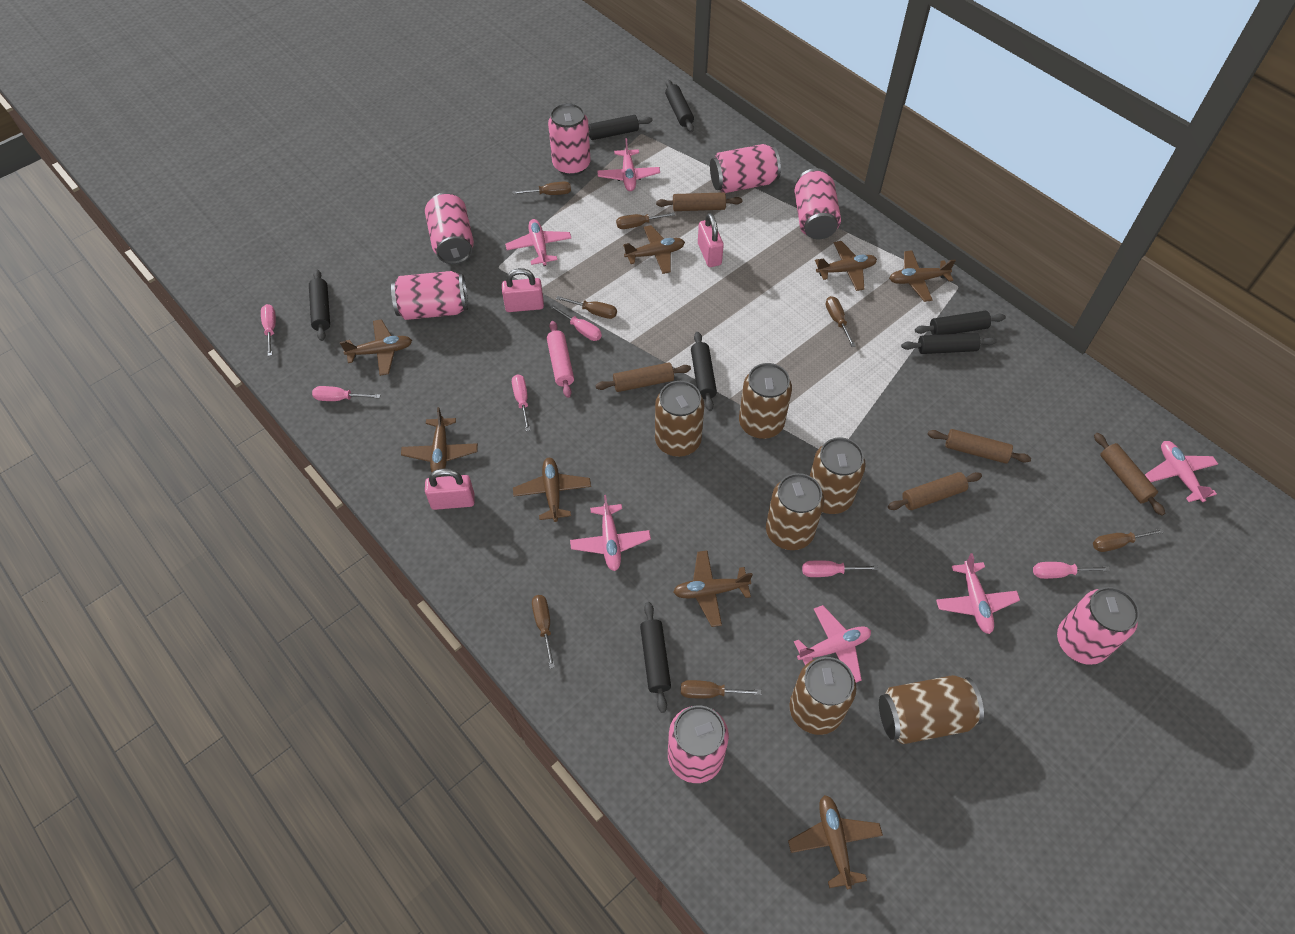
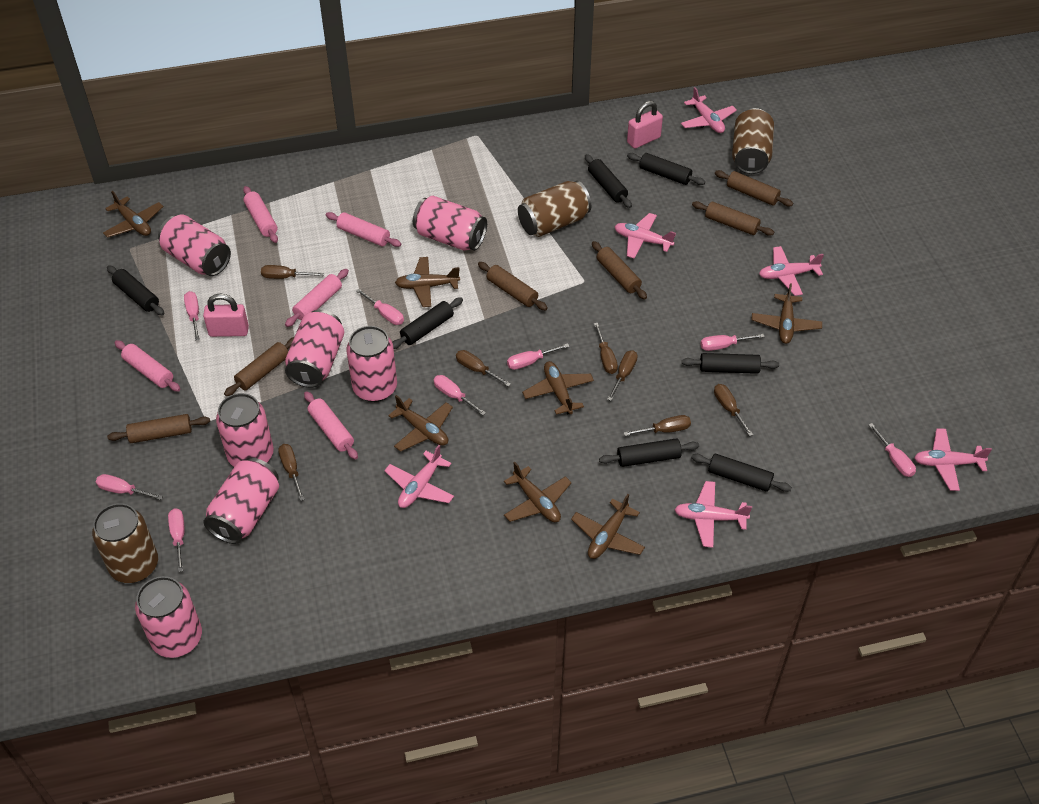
brown can: 6 -> 3
brown plane: 8 -> 7
brown rolling pin: 5 -> 6
pink padlock: 3 -> 2
pink rolling pin: 1 -> 5
pink screwdriver: 6 -> 8

